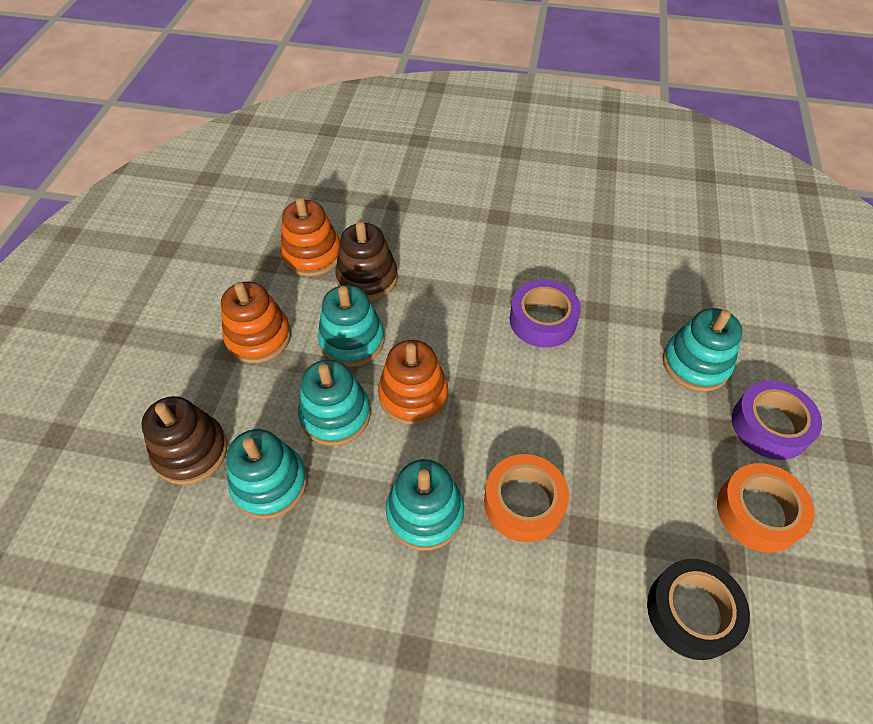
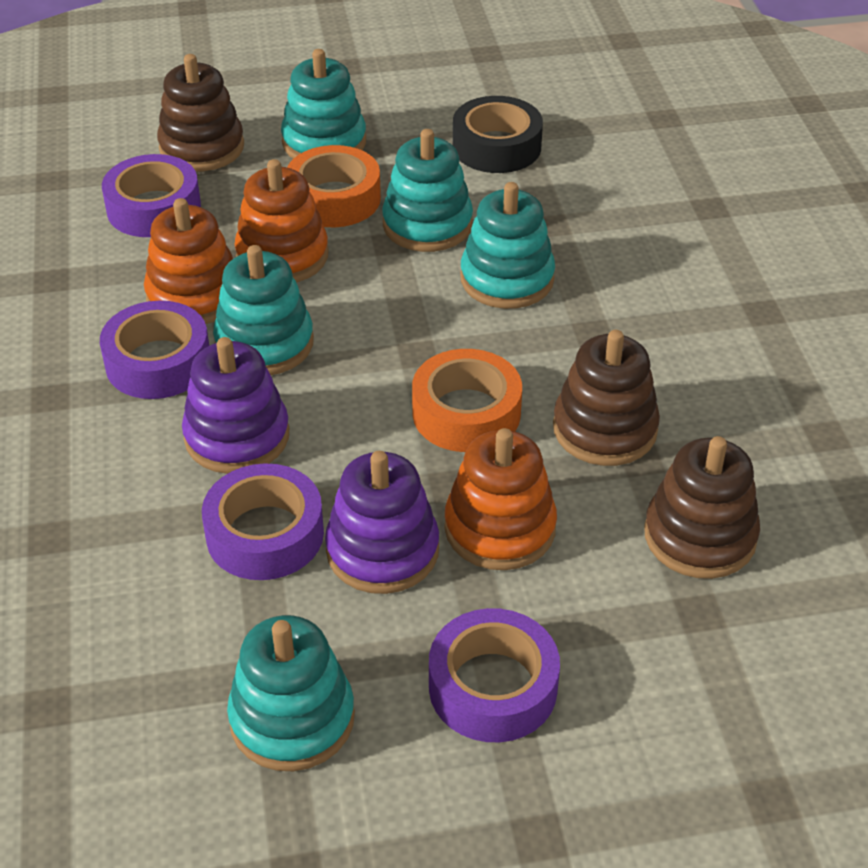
brown stacking toy: 2 -> 3
purple stacking toy: 0 -> 2
purple tape: 2 -> 4

